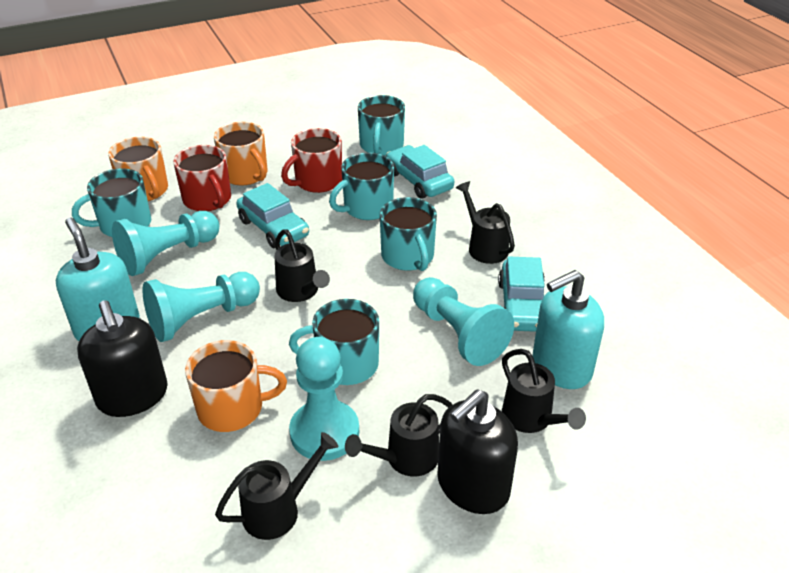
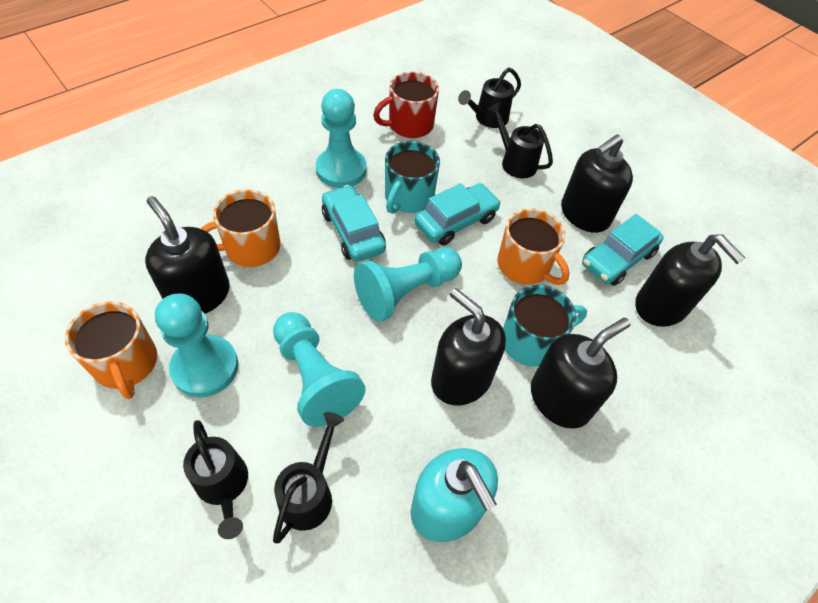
black soap dispenser: 2 -> 5
black watering can: 5 -> 4
red mug: 2 -> 1
turquoise mug: 5 -> 2
turquoise soap dispenser: 2 -> 1

